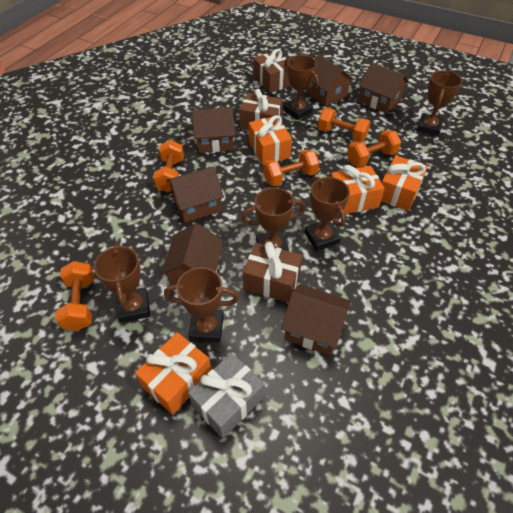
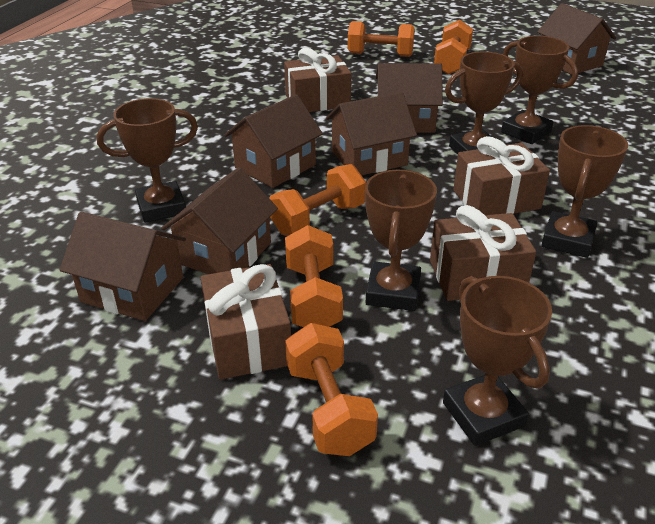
brown gift: 3 -> 4
grey gift: 1 -> 0
orange gift: 4 -> 0

